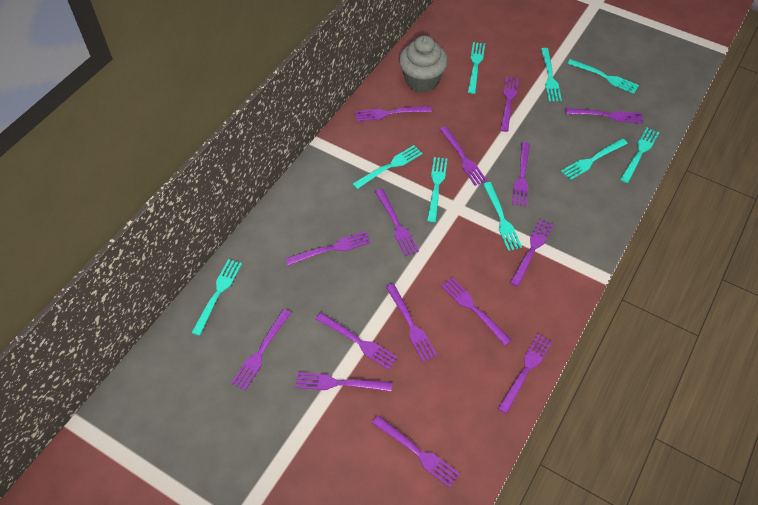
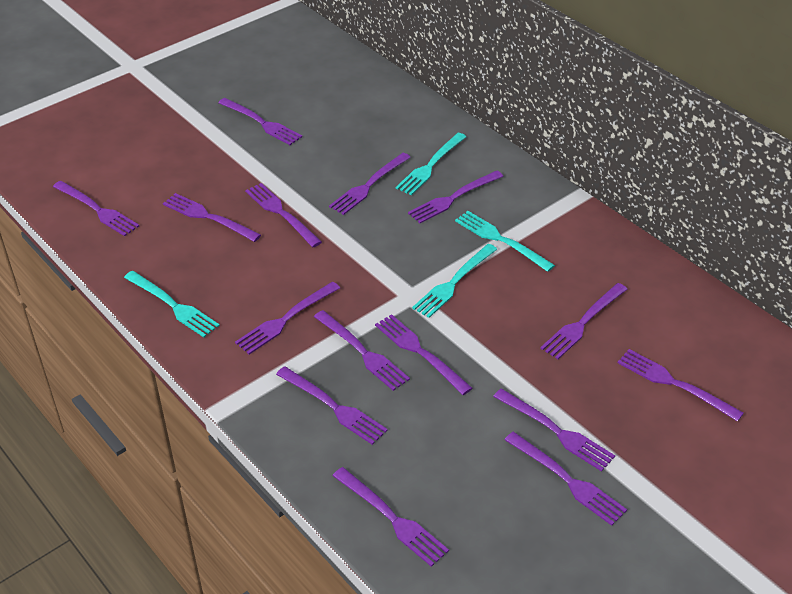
grey cupcake: 1 -> 0
turquoise fork: 9 -> 4

